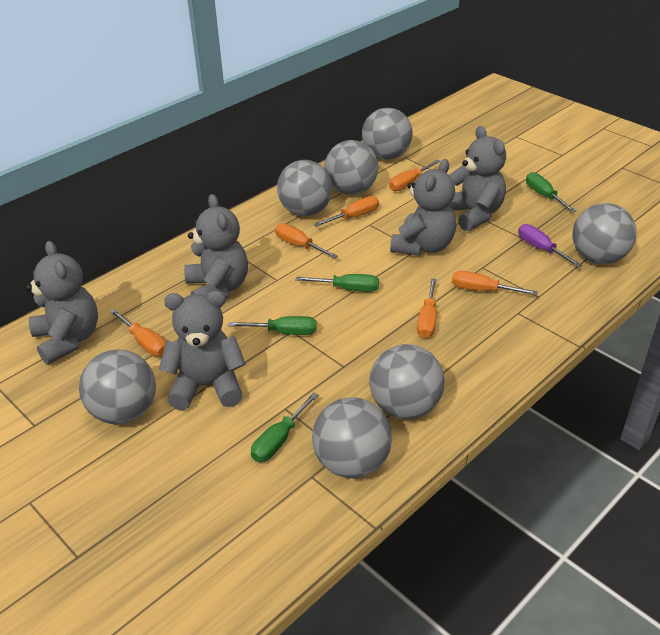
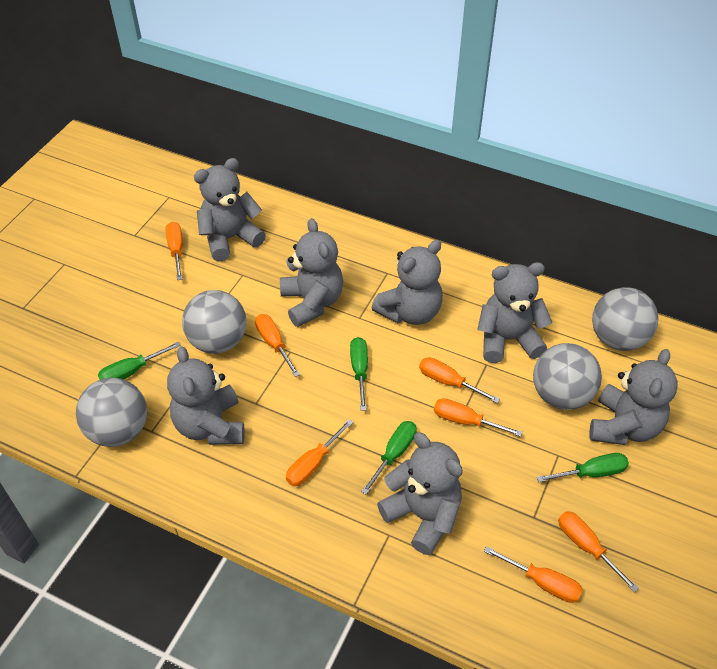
grey ball: 7 -> 4
grey teddy bear: 5 -> 7
orange screwdriver: 6 -> 7
purple screwdriver: 1 -> 0

